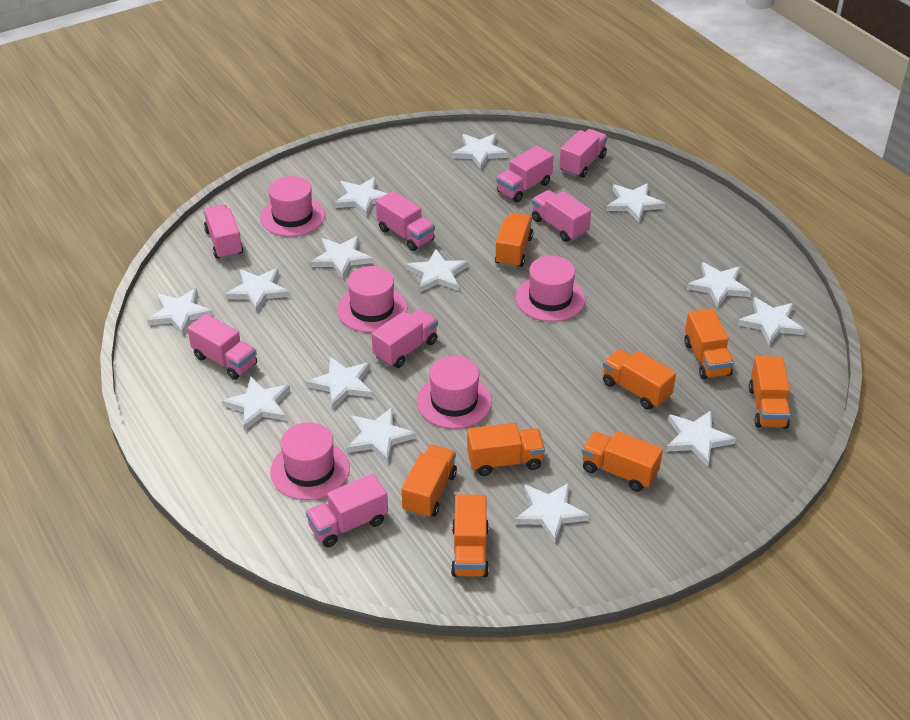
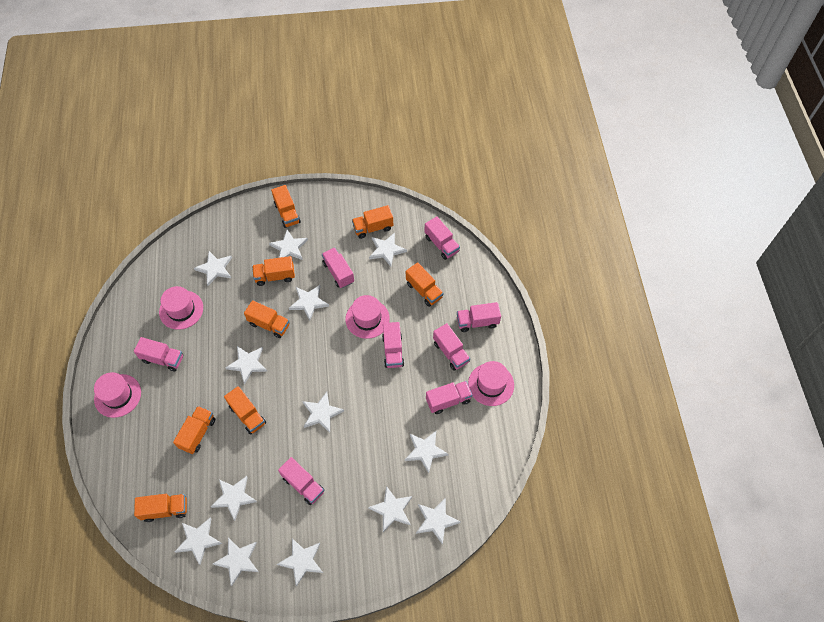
pink hat: 5 -> 4
white star: 14 -> 13

